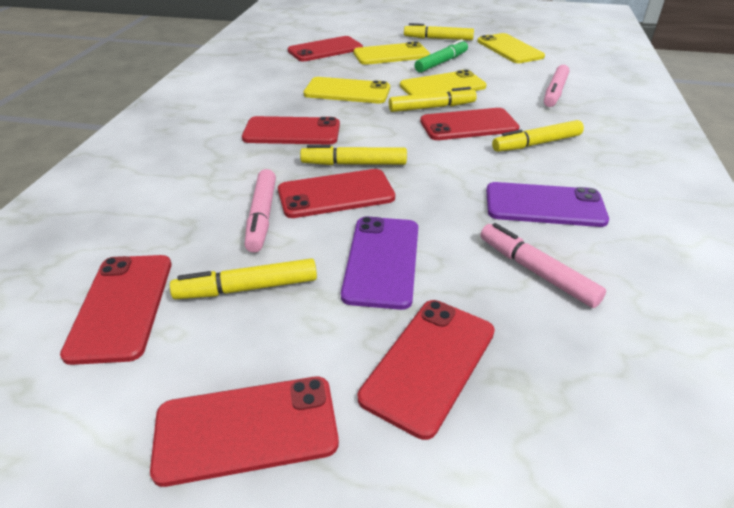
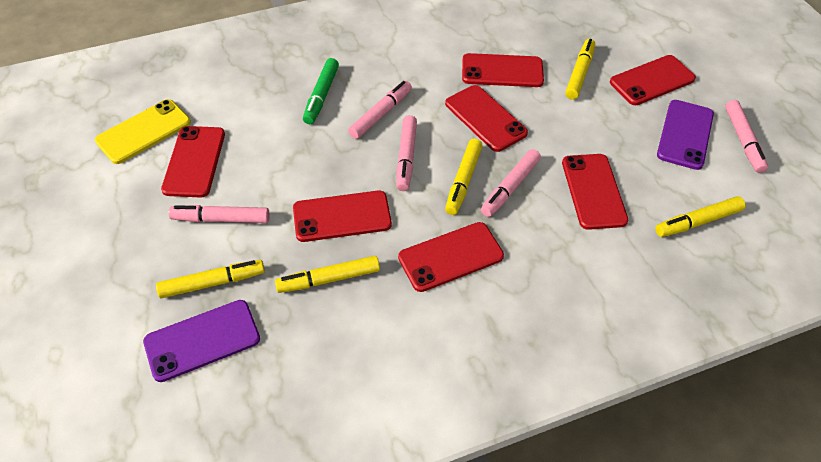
pink marker: 3 -> 5
yellow phone: 4 -> 1

